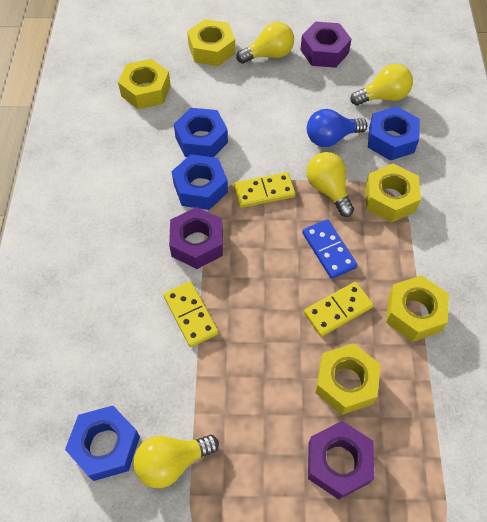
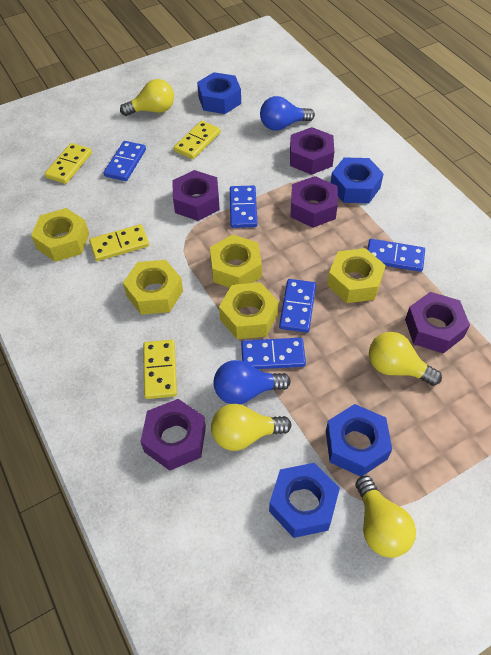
blue domino: 1 -> 5
blue light bulb: 1 -> 2
purple nut: 3 -> 5
yellow domino: 3 -> 4

